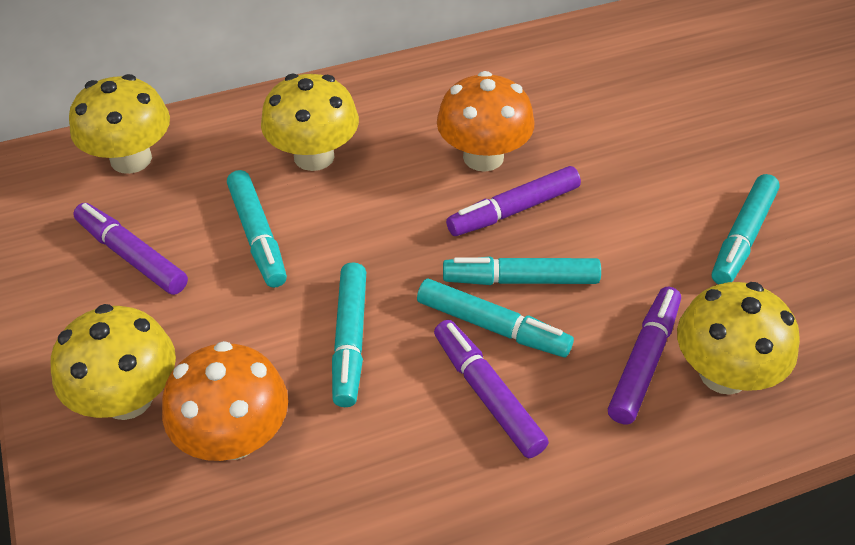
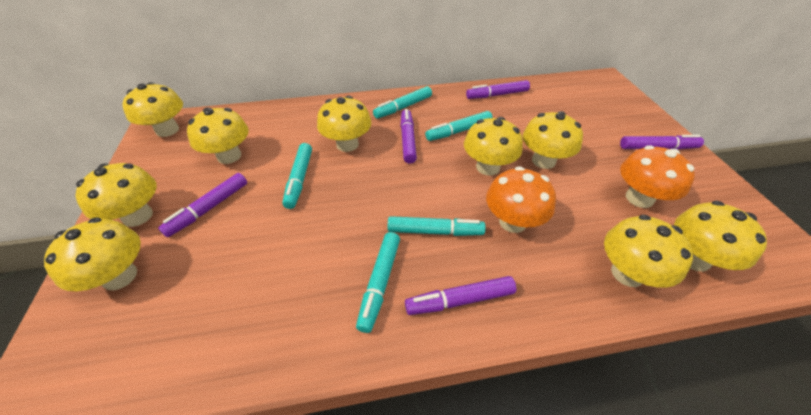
purple marker: 4 -> 5
yellow mushroom: 4 -> 9

